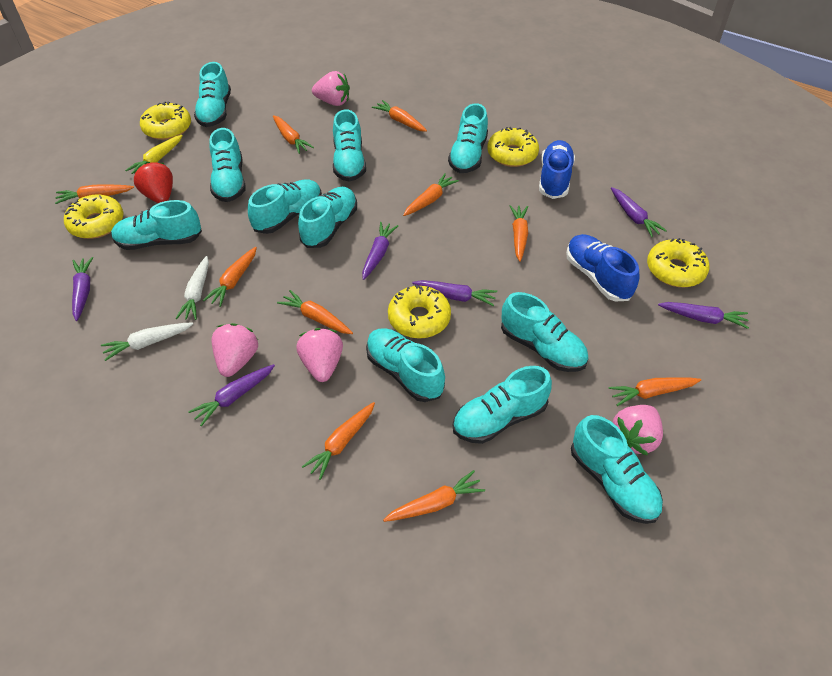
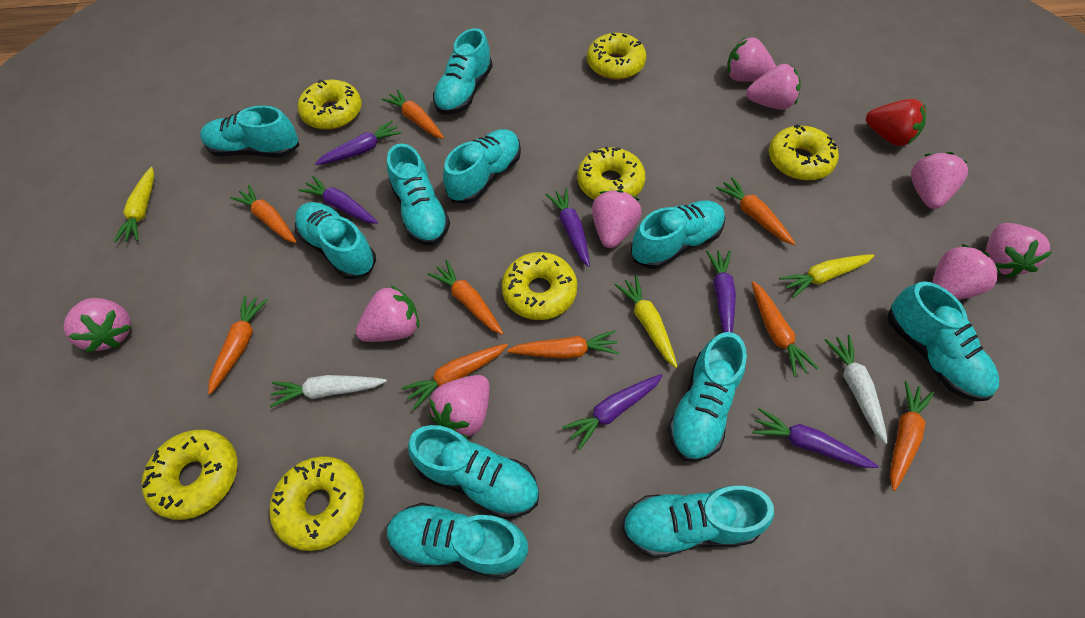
blue shoe: 2 -> 0
orange carrot: 10 -> 9
pink strawberry: 4 -> 9
yellow carrot: 1 -> 3
yellow donut: 5 -> 7

